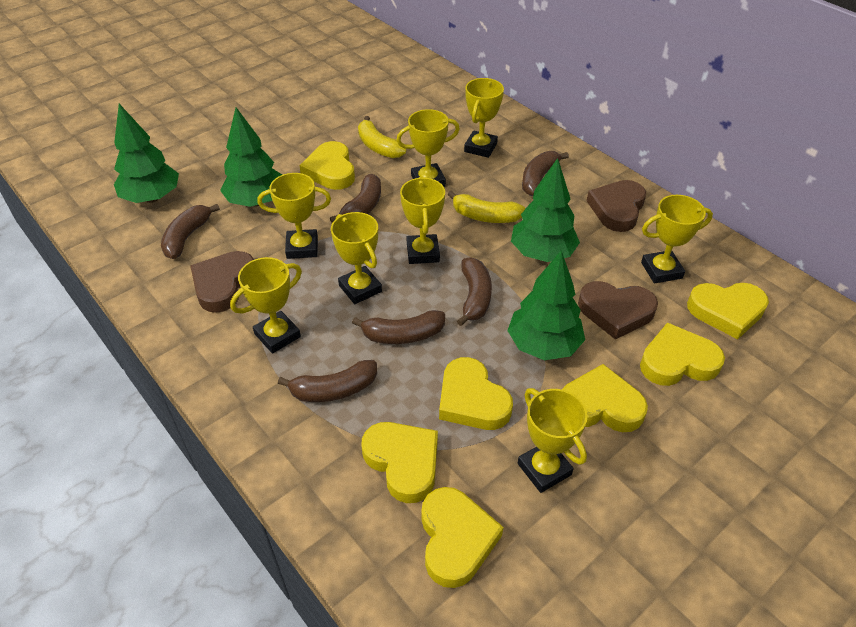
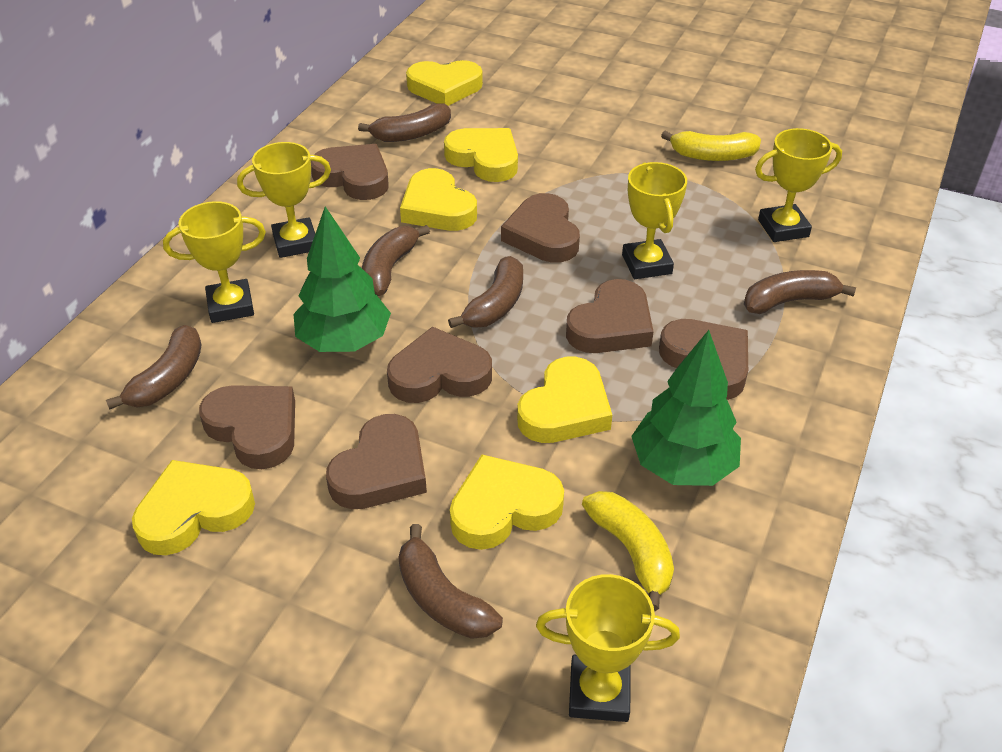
brown heart: 3 -> 7
green tree: 4 -> 2
yellow heart: 7 -> 6
yellow trophy: 8 -> 5

